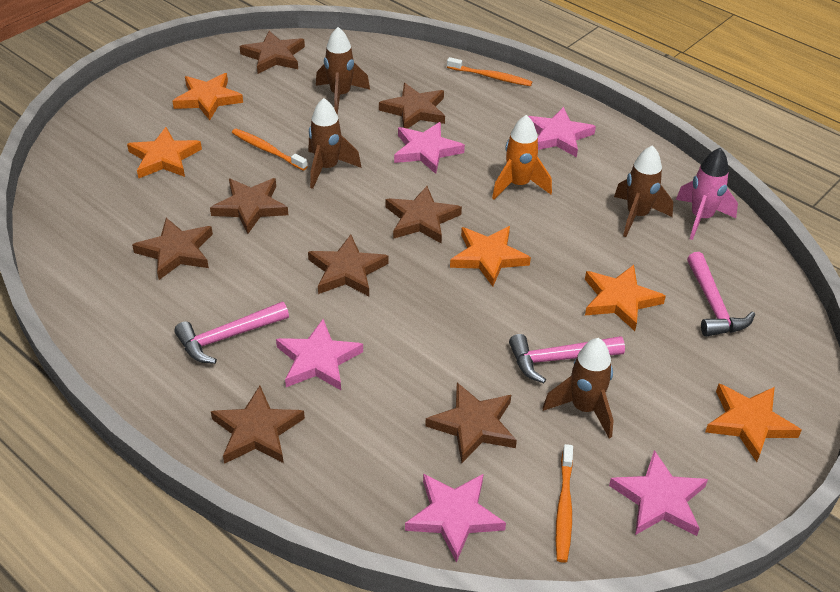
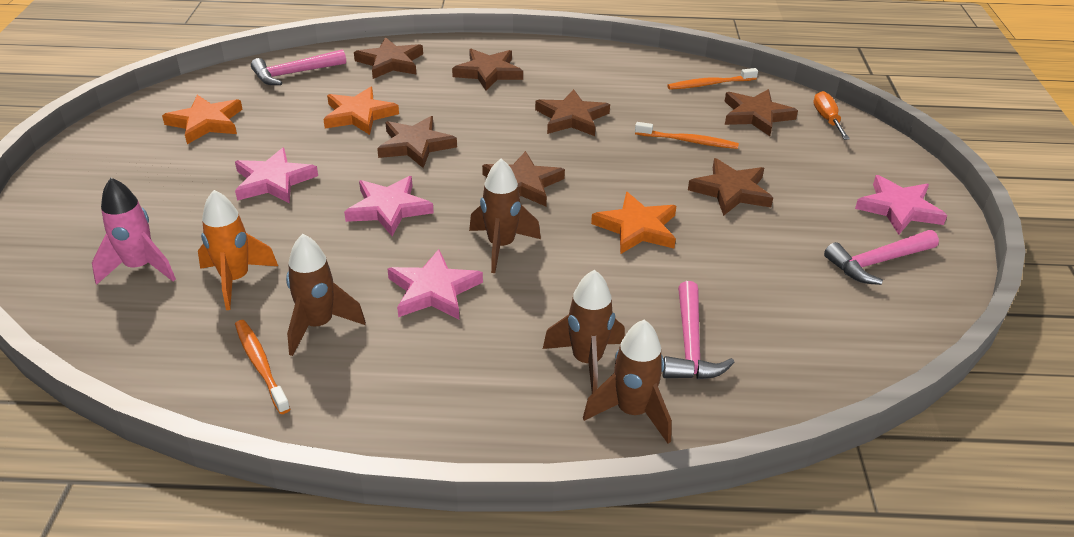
brown star: 8 -> 7
orange screwdriver: 0 -> 1
orange star: 5 -> 3
pink star: 5 -> 4

